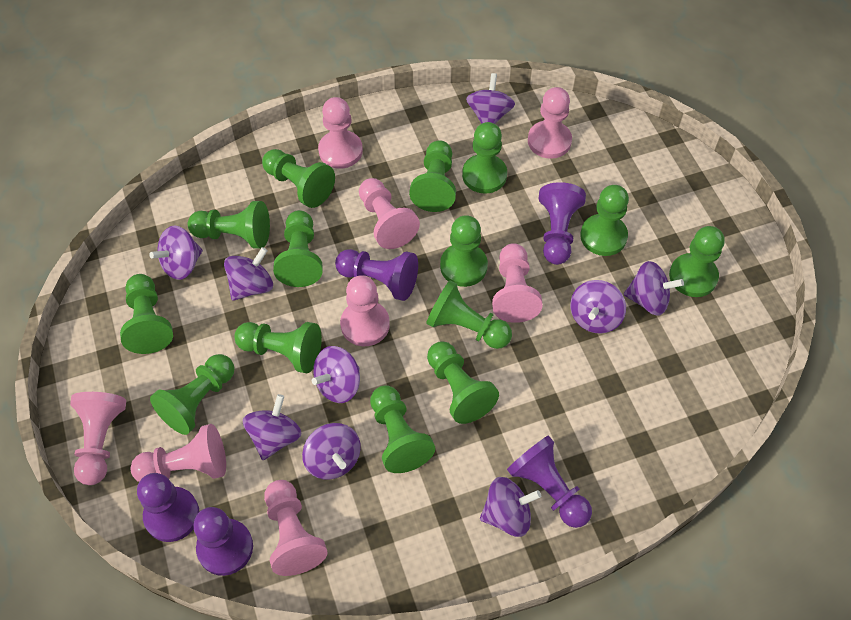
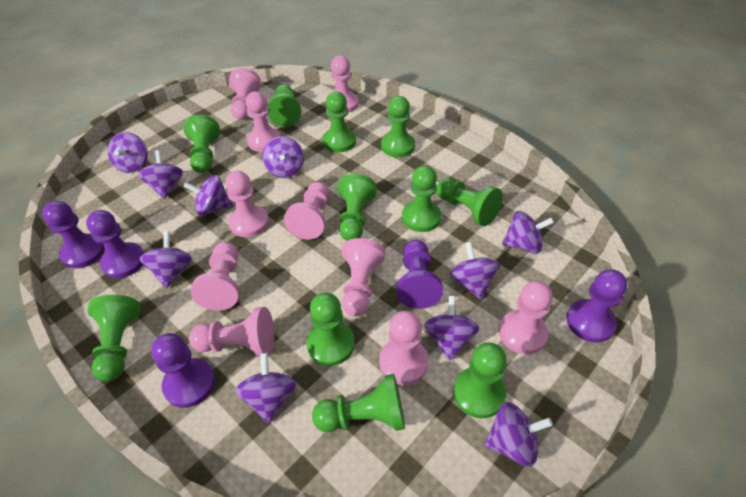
green pawn: 14 -> 11
pink pawn: 8 -> 10
purple spinning top: 9 -> 10

